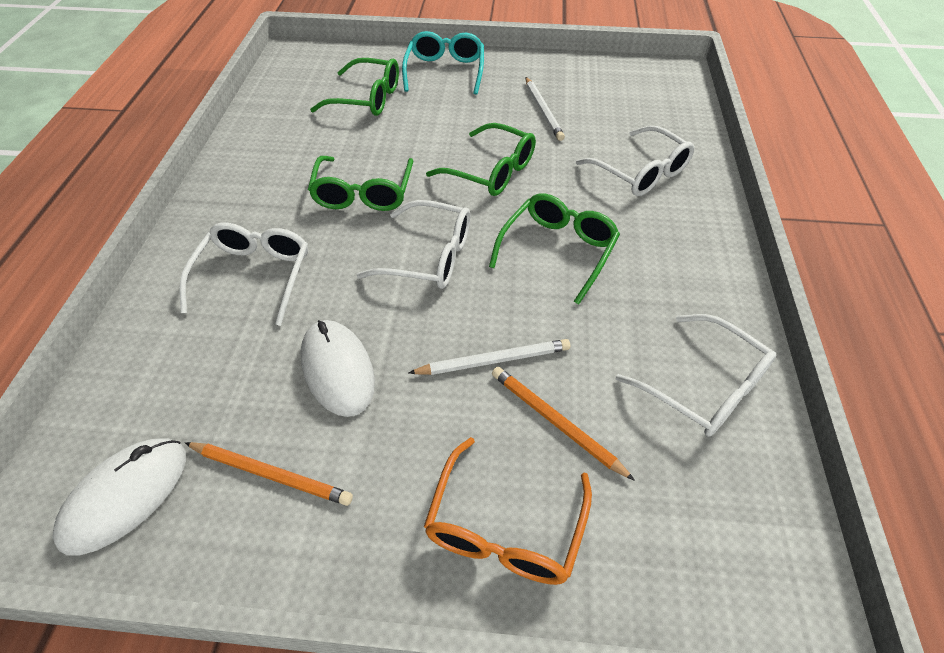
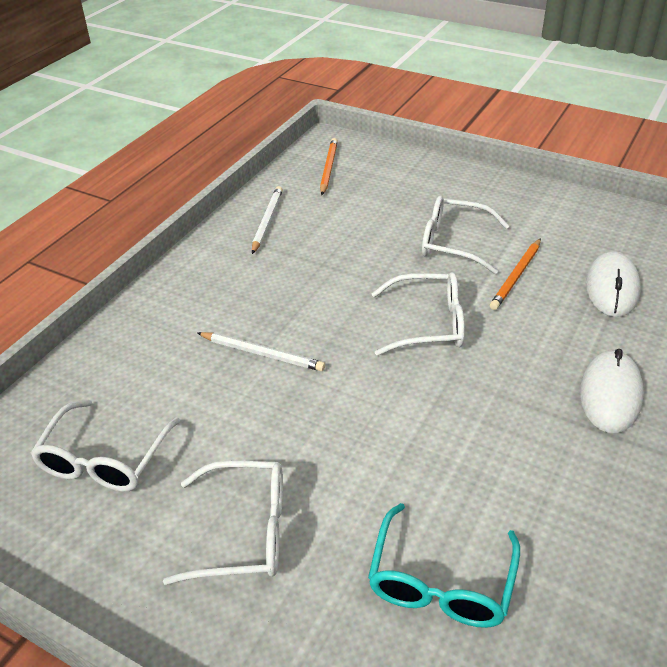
green glasses: 4 -> 0
orange glasses: 1 -> 0

